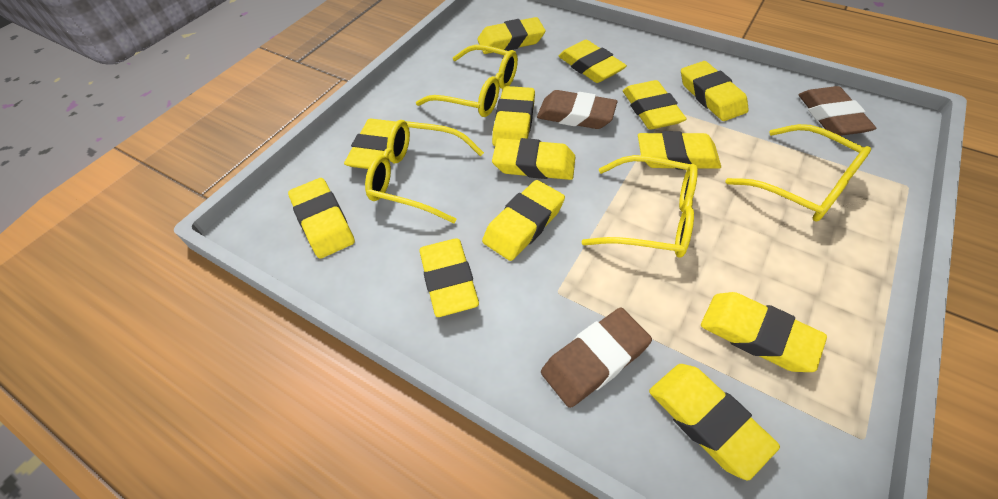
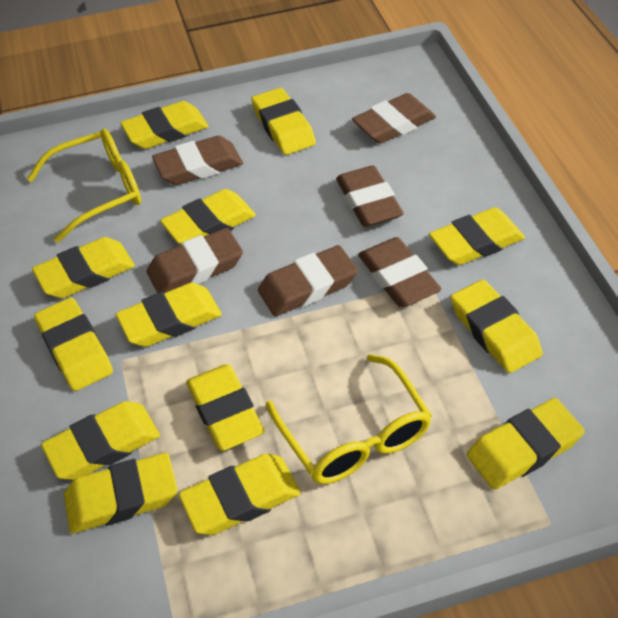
brown eraser: 3 -> 6
yellow glasses: 4 -> 2

